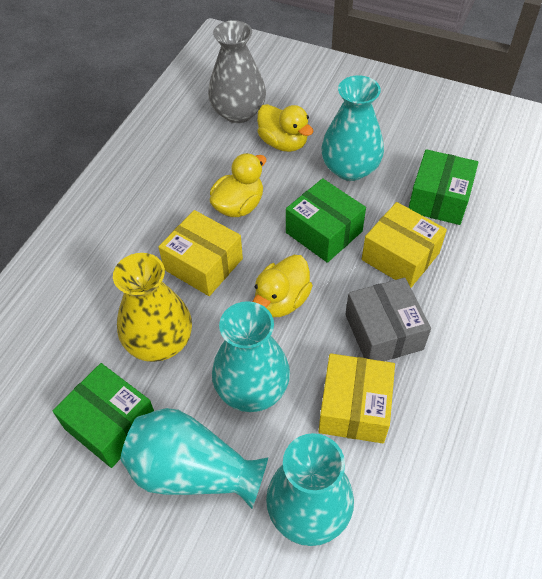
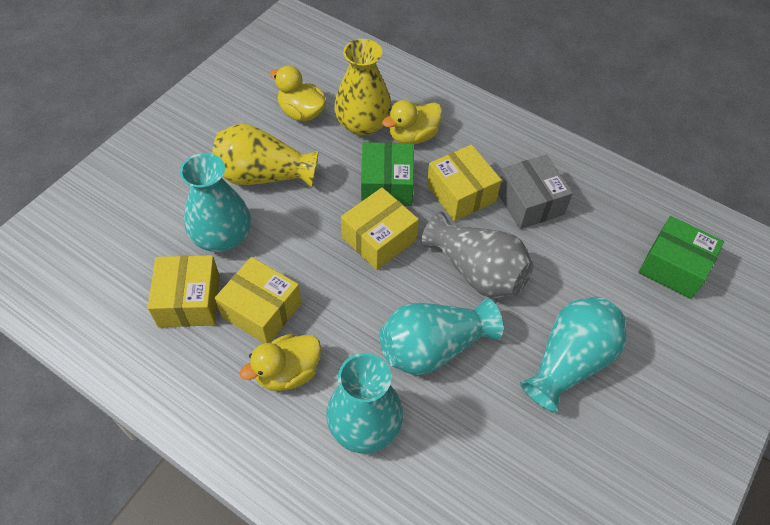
green box: 3 -> 2
yellow box: 3 -> 4
yellow vase: 1 -> 2

